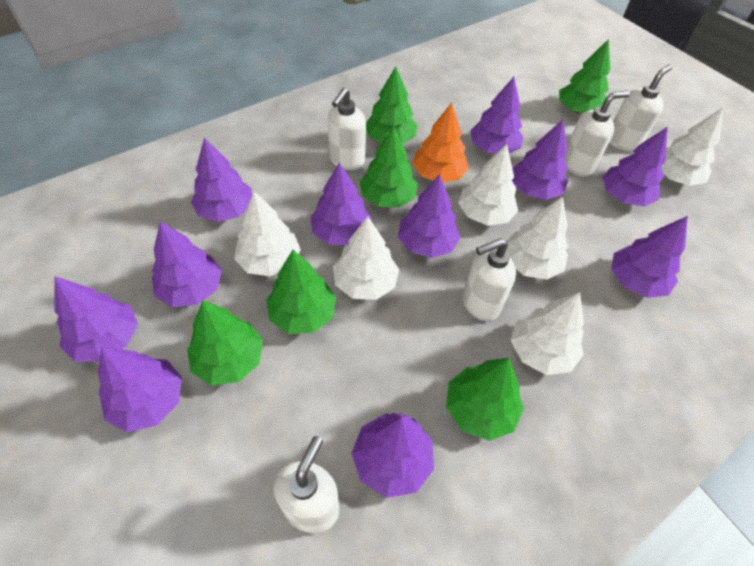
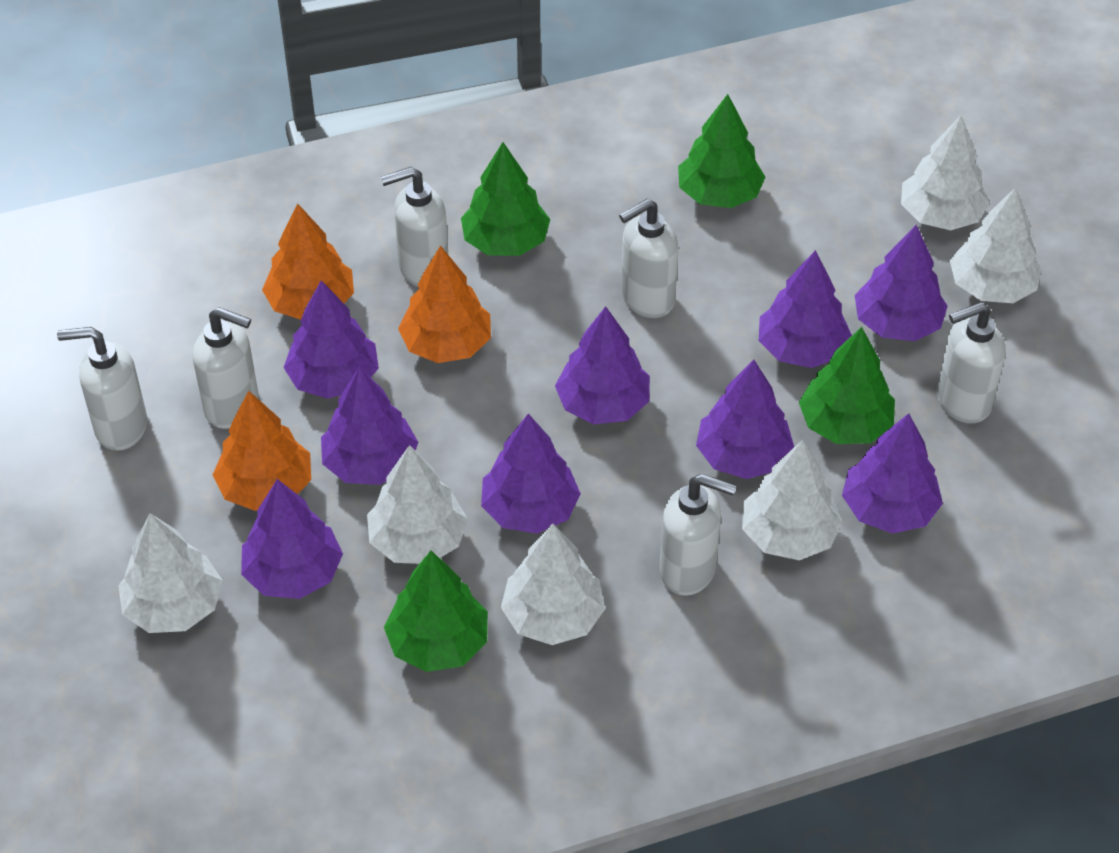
green tree: 6 -> 4
orange tree: 1 -> 3
purple tree: 11 -> 9
white soap dispenser: 5 -> 6

